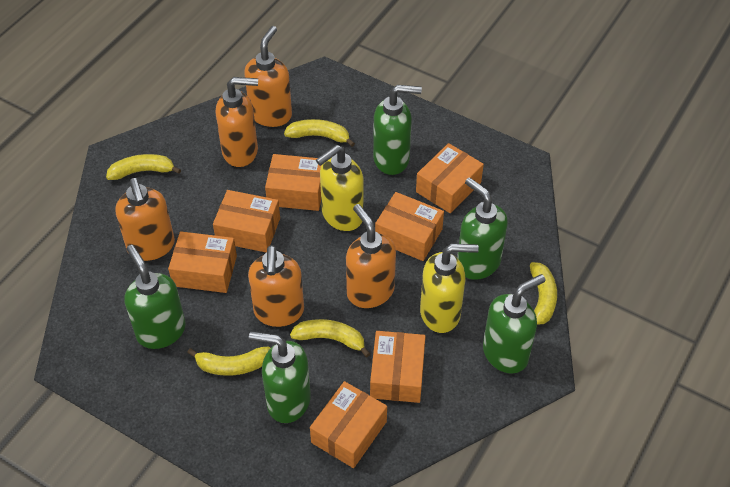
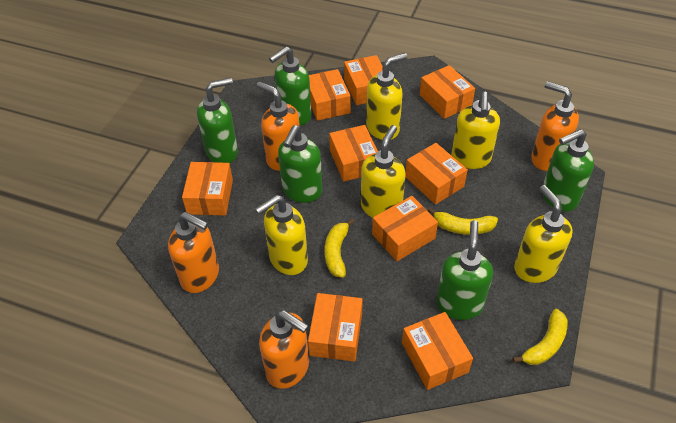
orange box: 7 -> 9
orange soap dispenser: 5 -> 4
yellow banana: 5 -> 3
yellow soap dispenser: 2 -> 5

